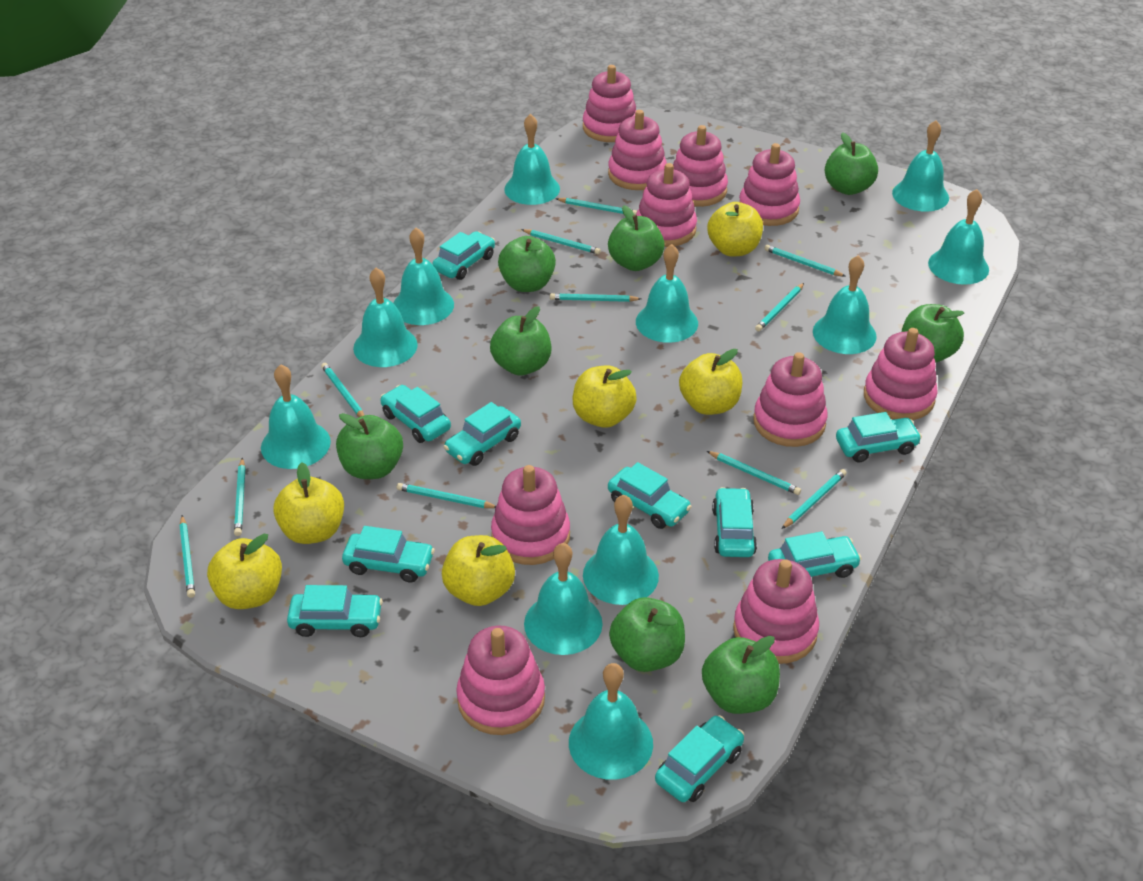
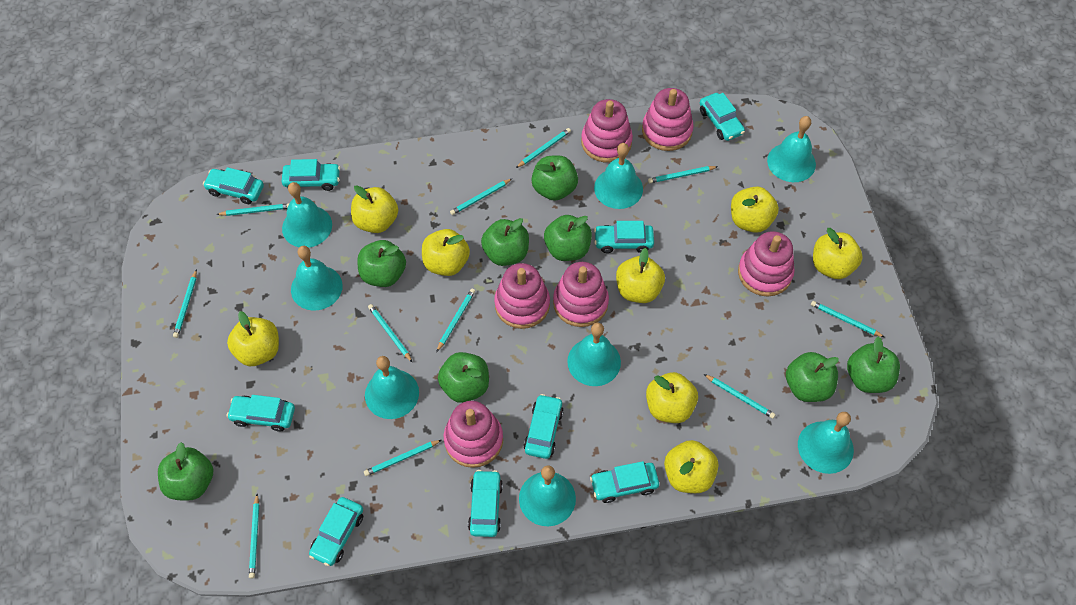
pink stacking toy: 10 -> 6
turquoise bell: 11 -> 8
turquoise car: 10 -> 9
yellow apple: 6 -> 8

